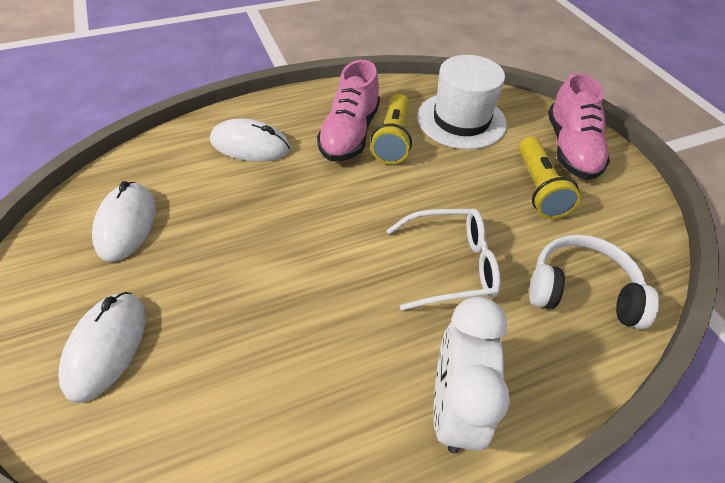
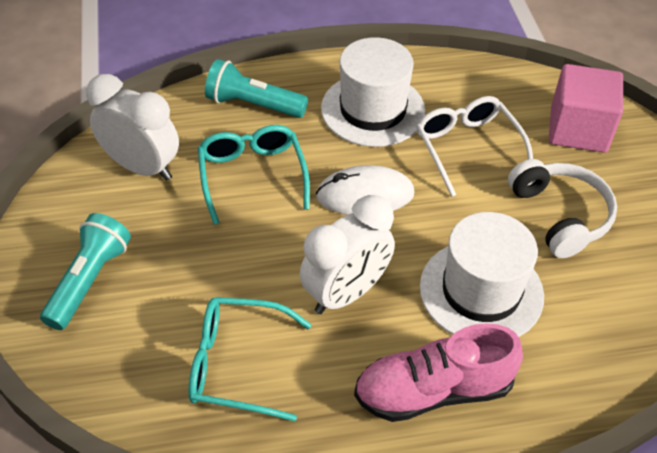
pink cube: 0 -> 1
pink shoe: 2 -> 1
turquoise flashlight: 0 -> 2
turquoise glasses: 0 -> 2
white clock: 1 -> 2
white hat: 1 -> 2
white mouse: 3 -> 1
yellow flashlight: 2 -> 0

